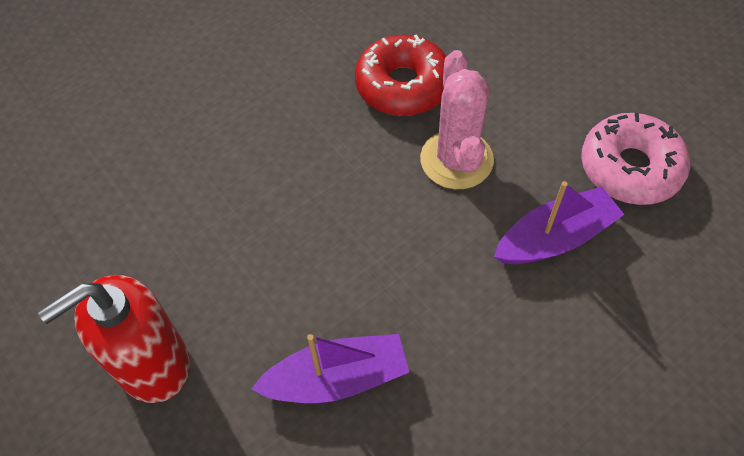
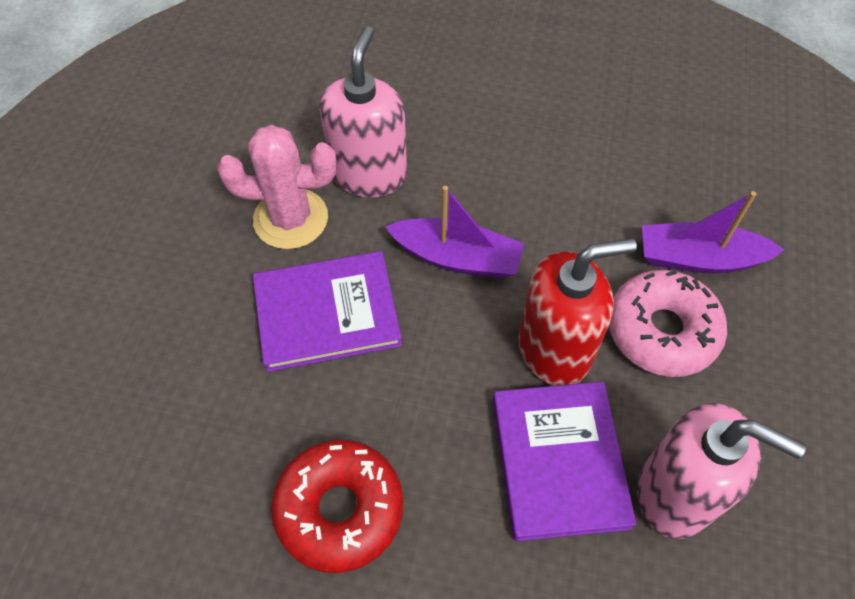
pink soap dispenser: 0 -> 2
purple book: 0 -> 2

